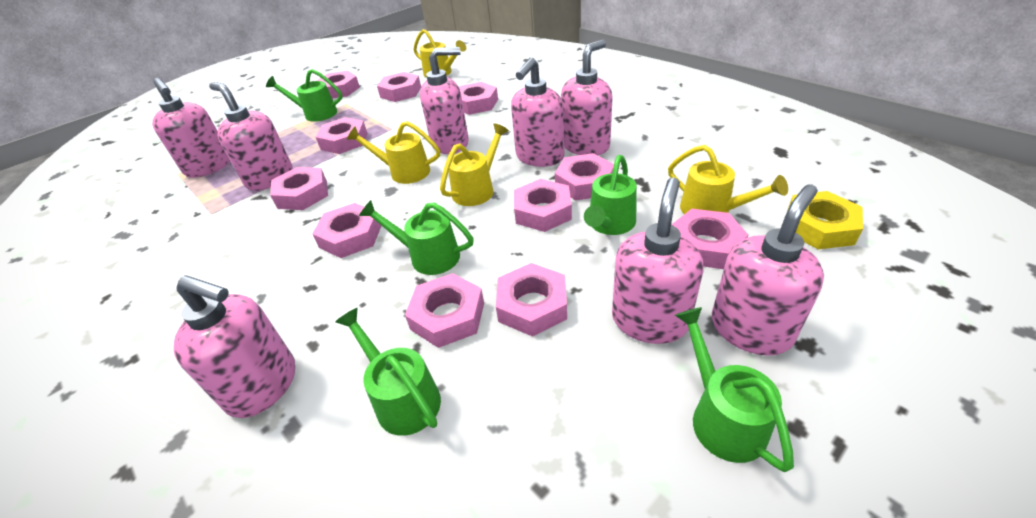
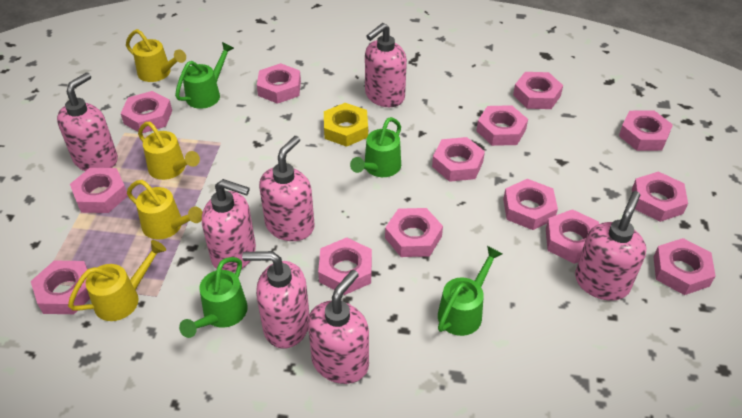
green watering can: 5 -> 4
pink nut: 11 -> 14
pink soap dispenser: 8 -> 7

